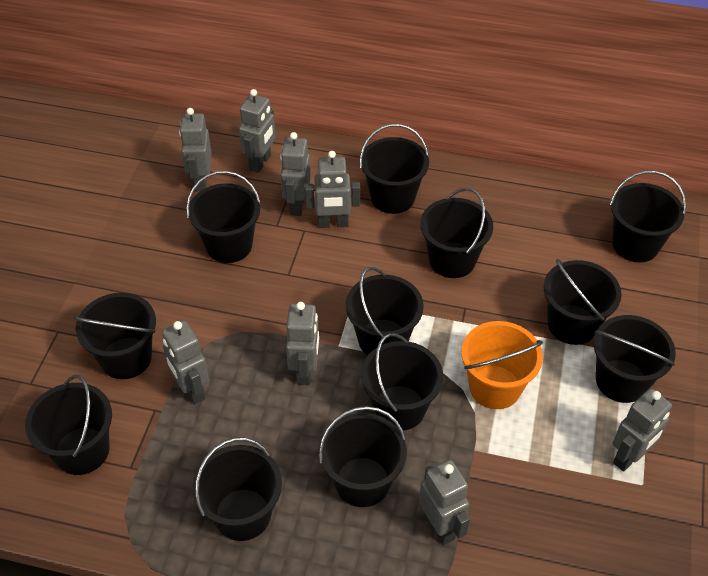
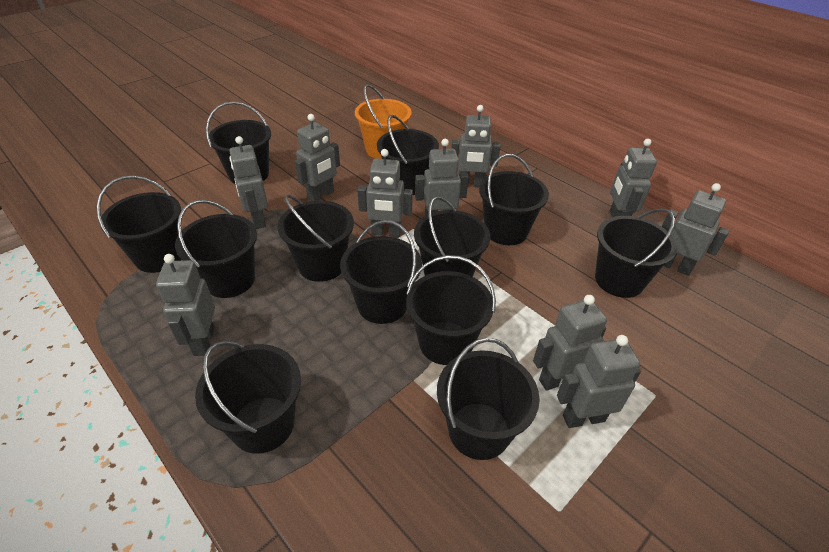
grey robot: 8 -> 10

